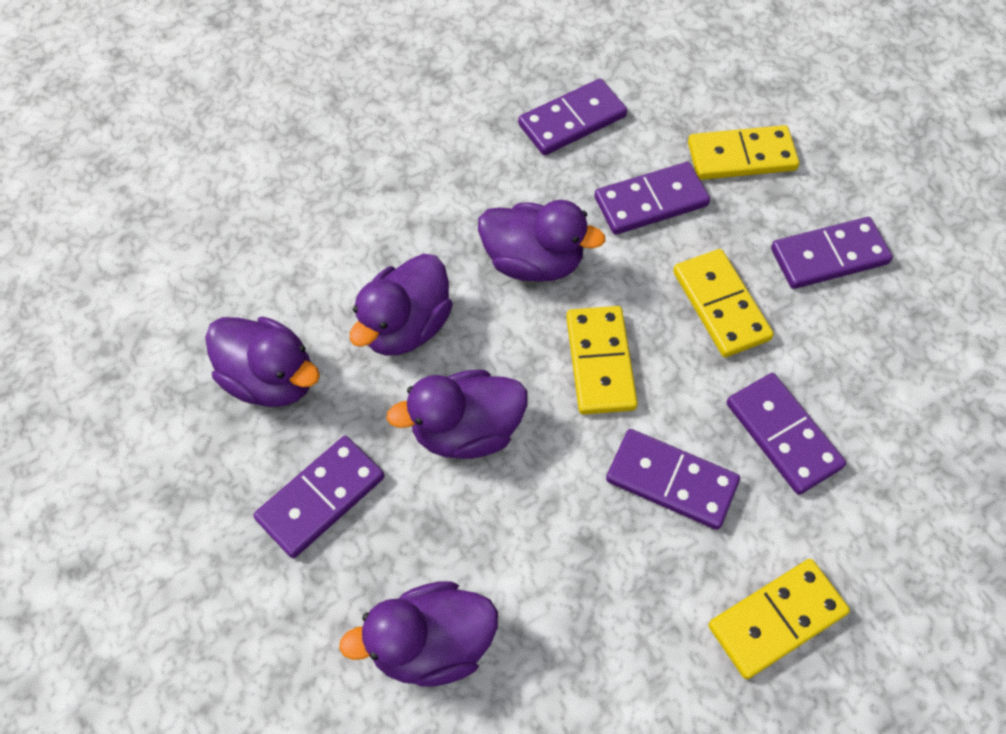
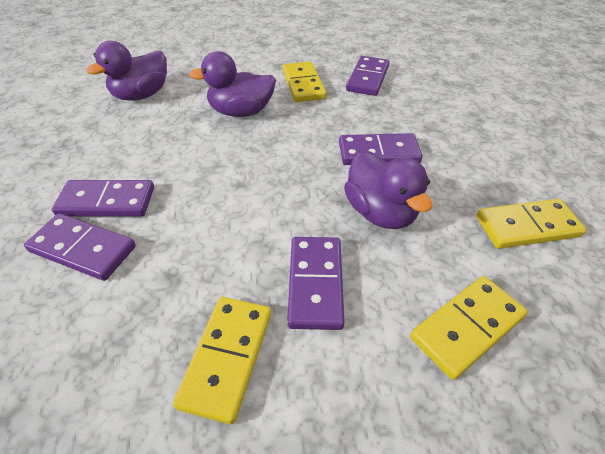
purple domino: 6 -> 5
purple duck: 5 -> 3

